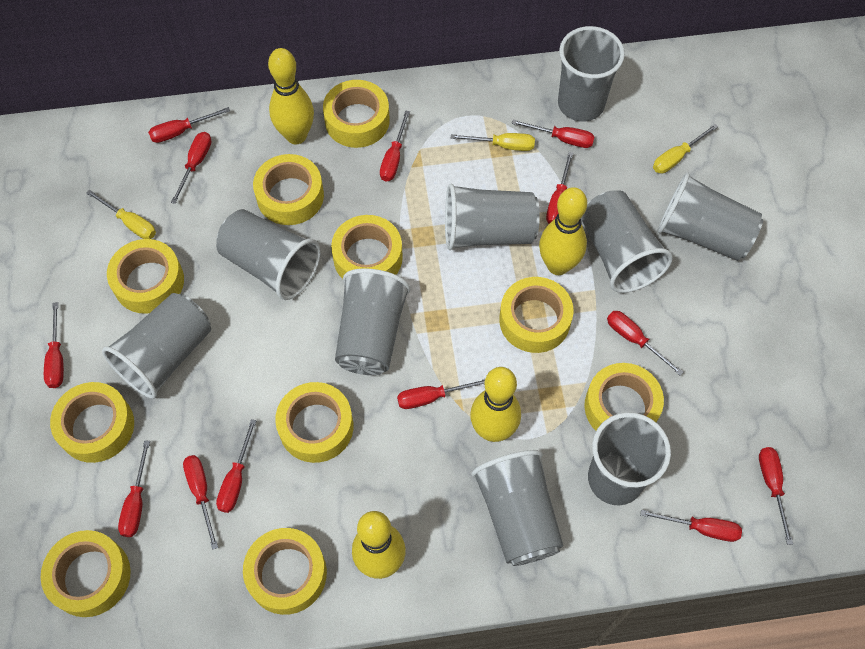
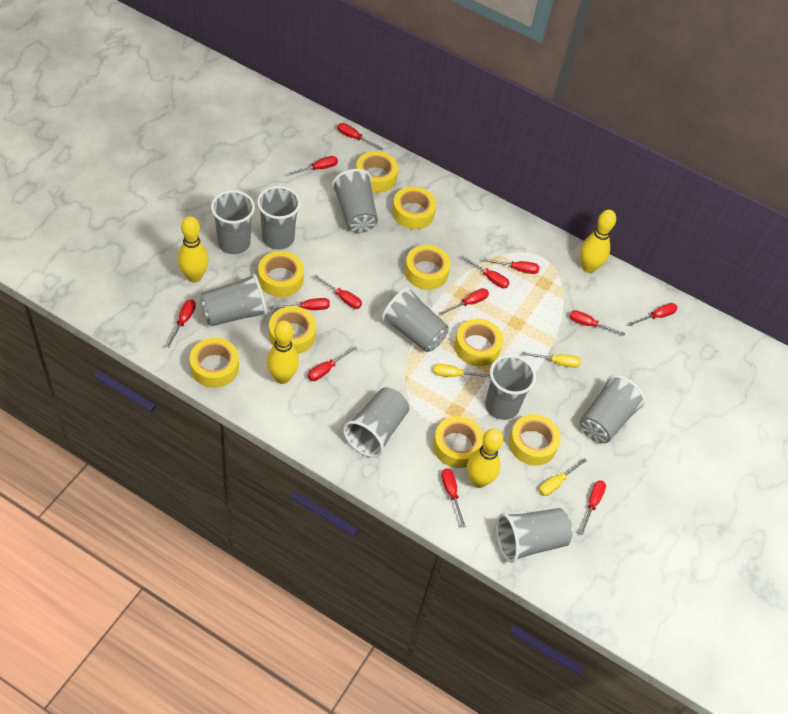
yellow tape: 10 -> 9

